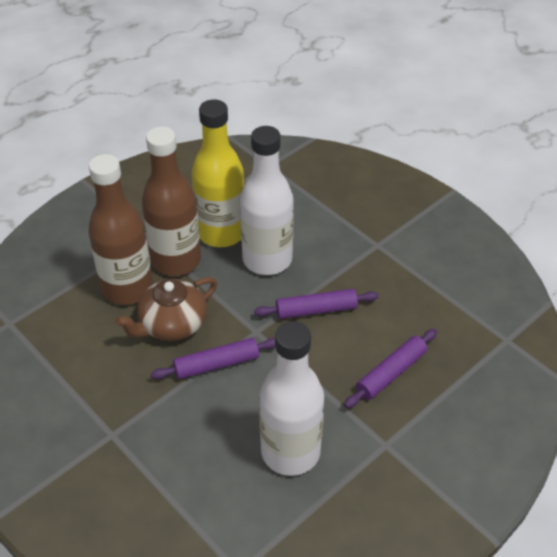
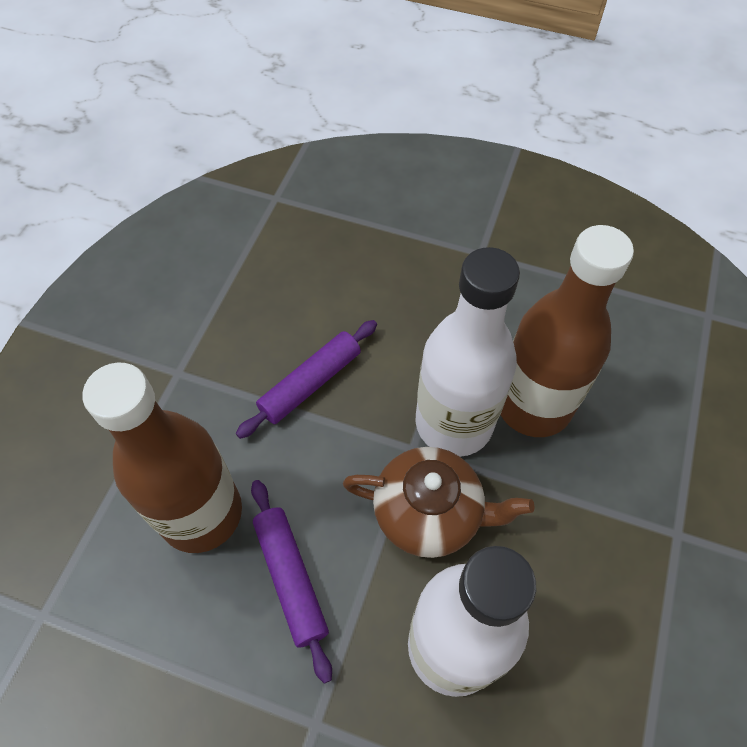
purple rolling pin: 3 -> 2
yellow bottle: 1 -> 0

